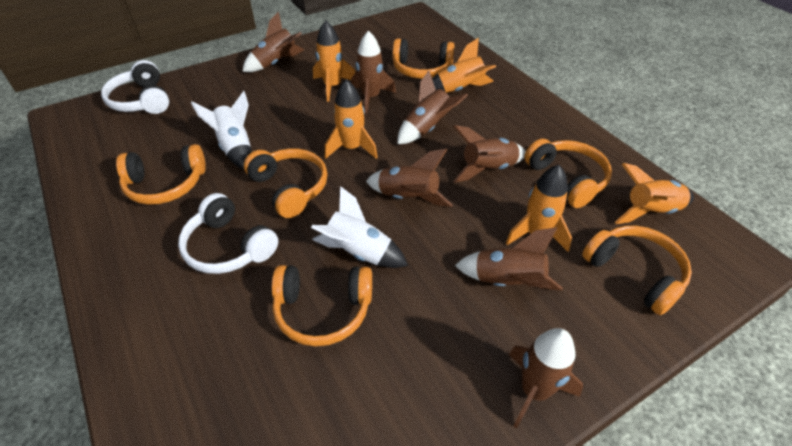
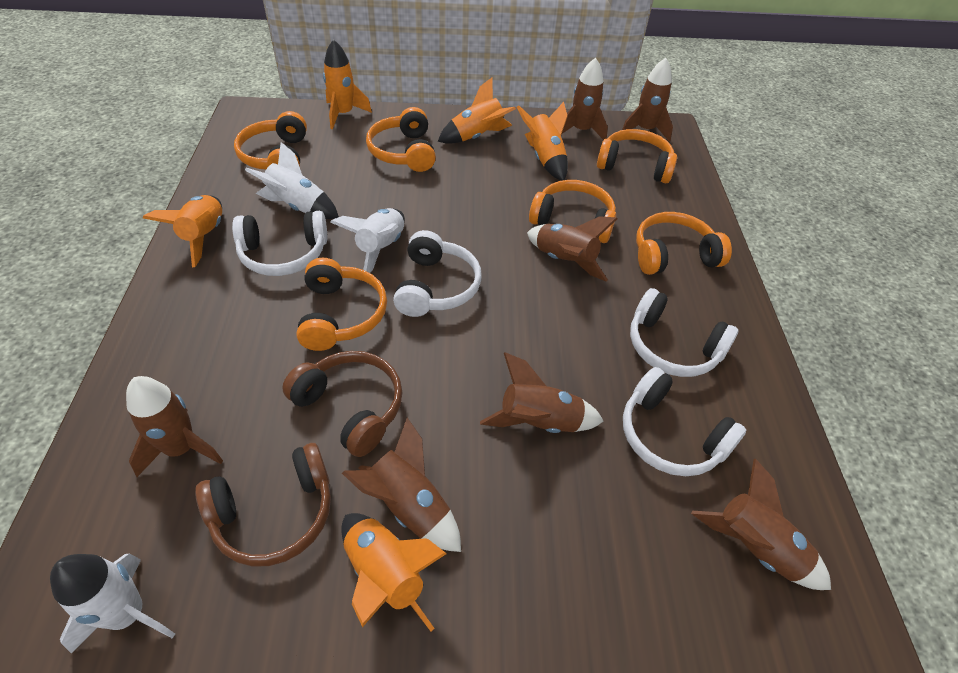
brown headphones: 0 -> 2
white headphones: 2 -> 4
white rocket: 2 -> 3

